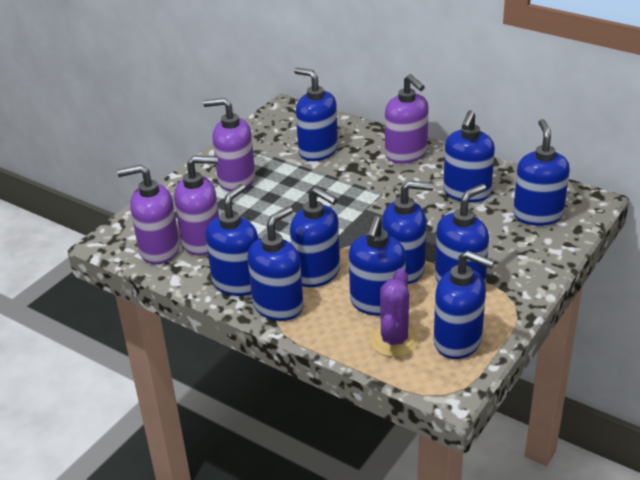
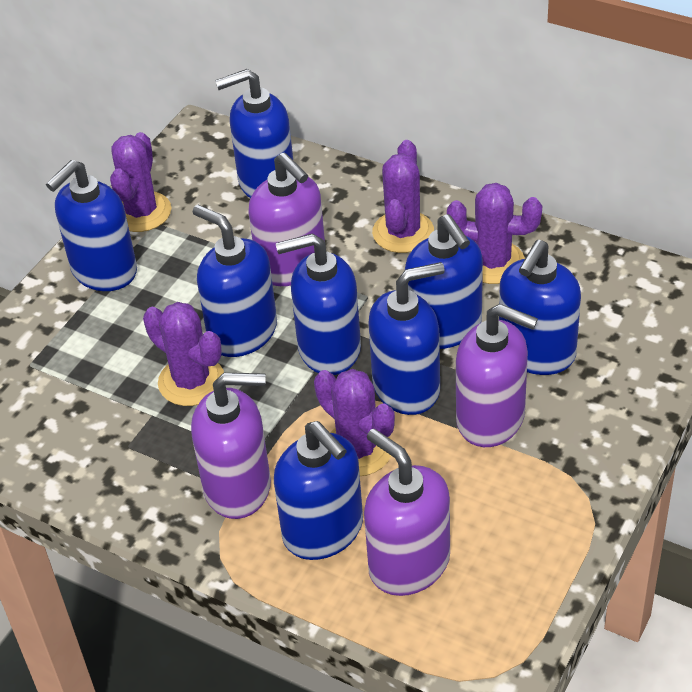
blue soap dispenser: 10 -> 8
purple cactus: 1 -> 5

